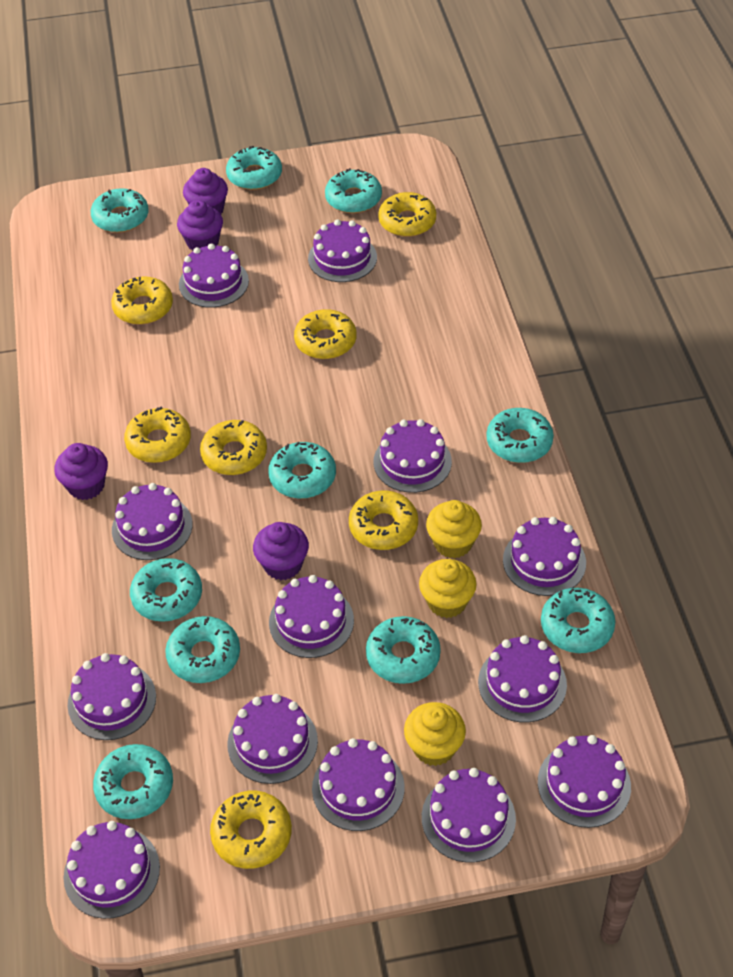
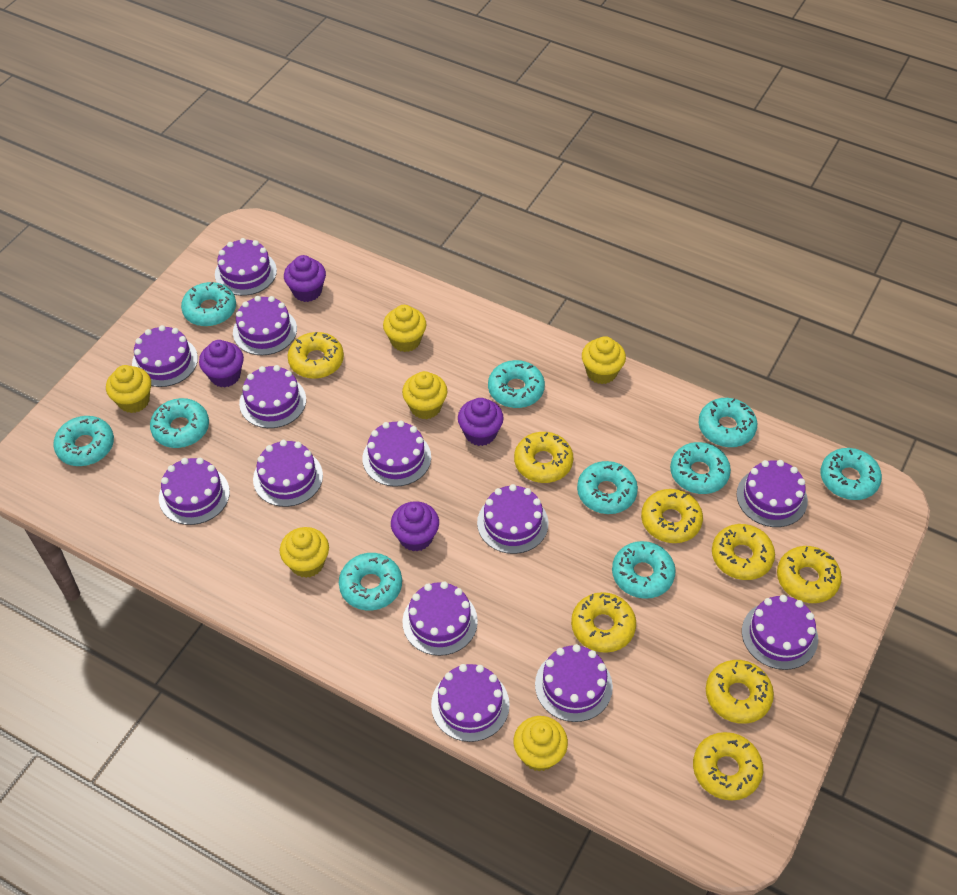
yellow cupcake: 3 -> 6
yellow donut: 7 -> 8

